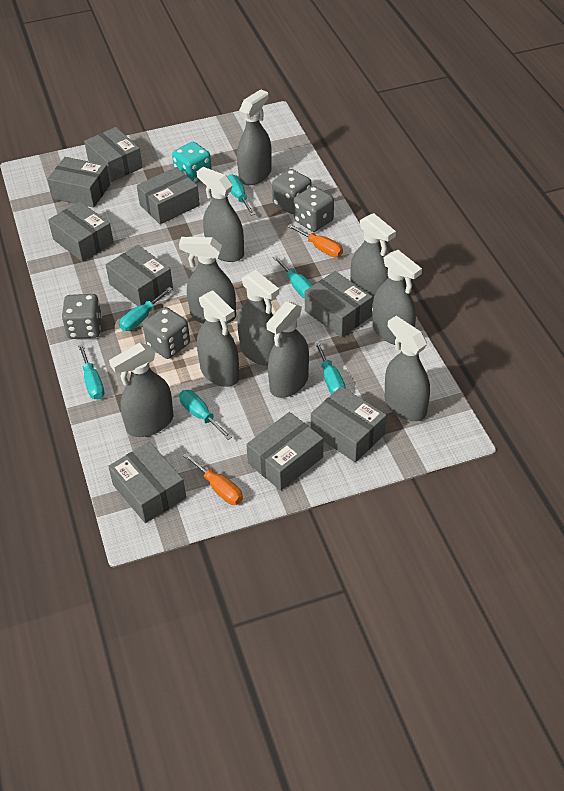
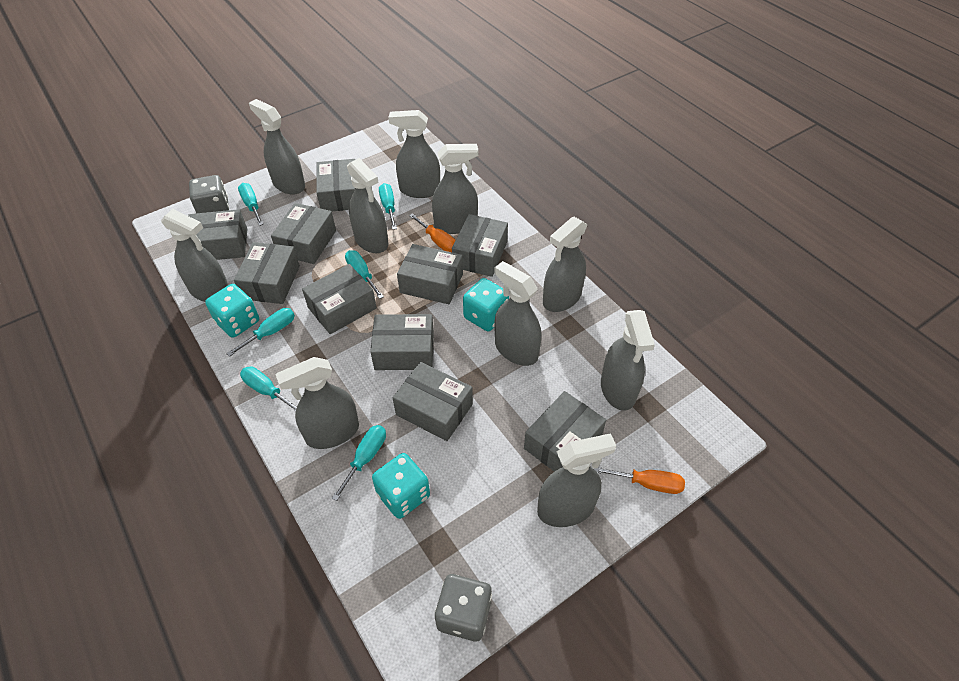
grey box: 9 -> 10
grey dice: 4 -> 2
turquoise dice: 1 -> 3

